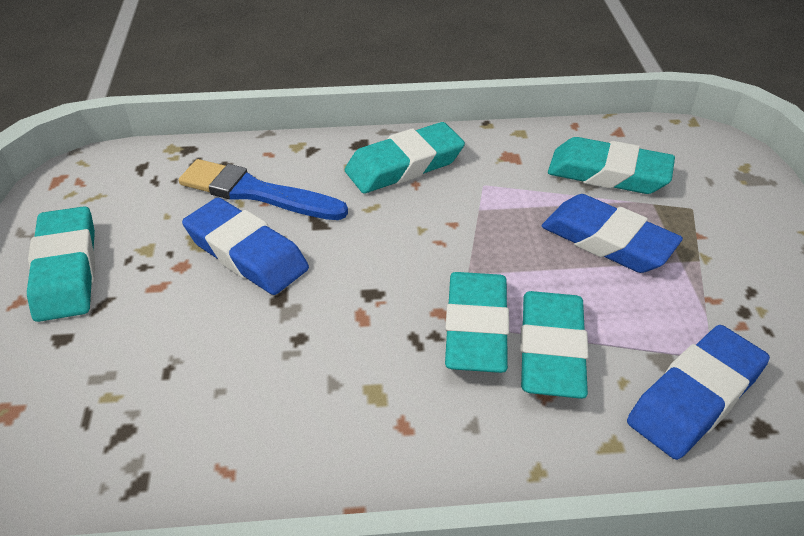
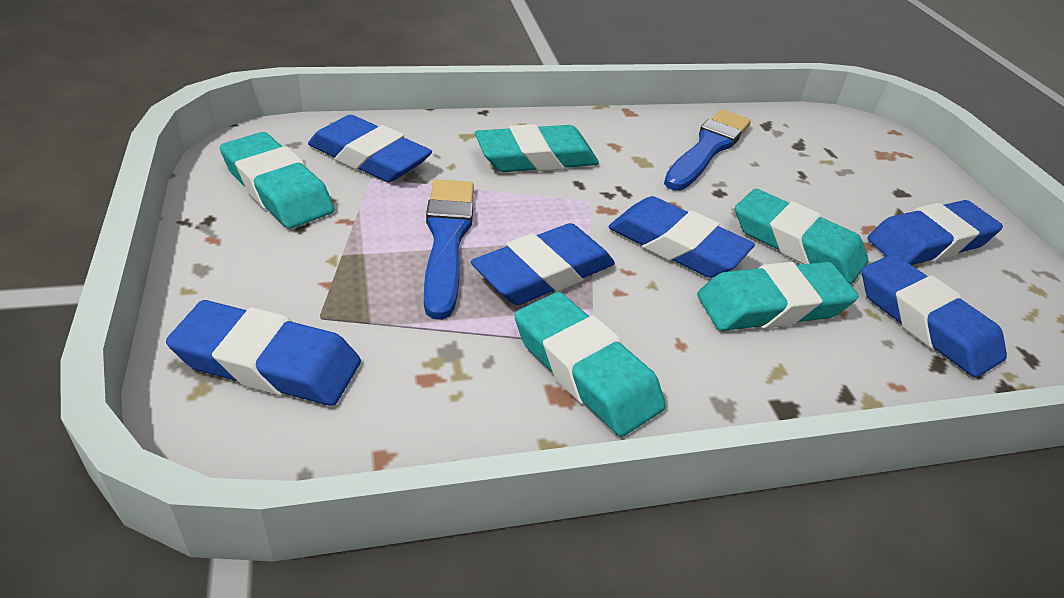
blue brush: 1 -> 2
blue eraser: 3 -> 6

